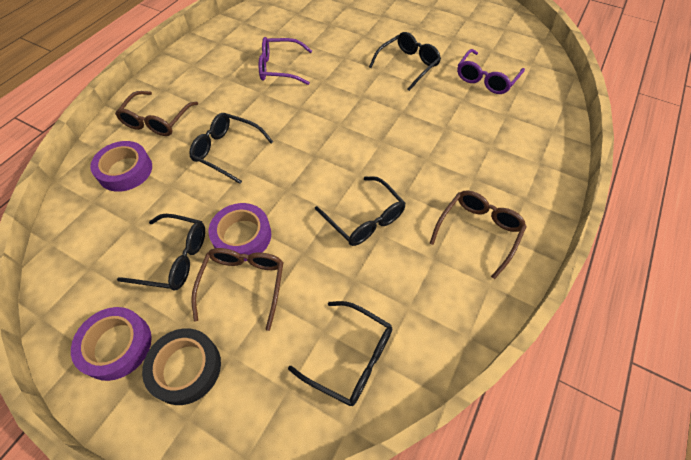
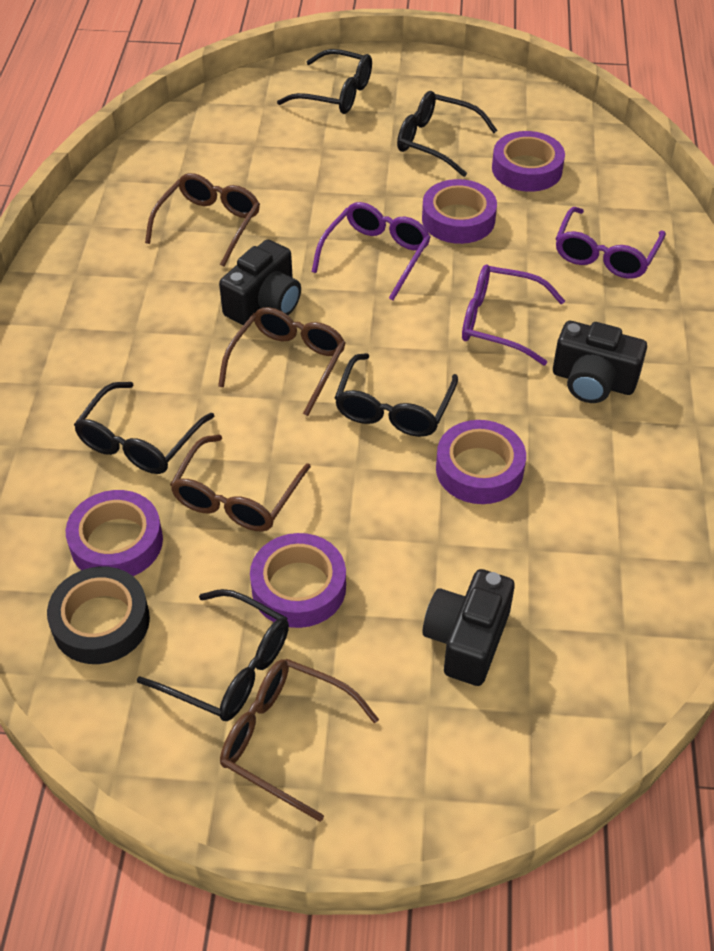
black camera: 0 -> 3
brown glasses: 3 -> 4
purple glasses: 2 -> 3
purple tape: 3 -> 5

